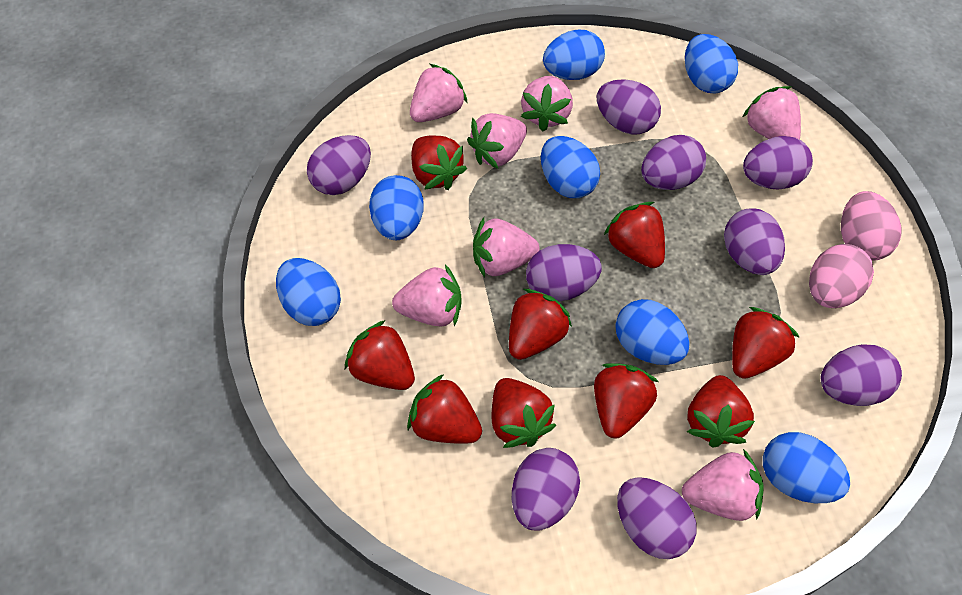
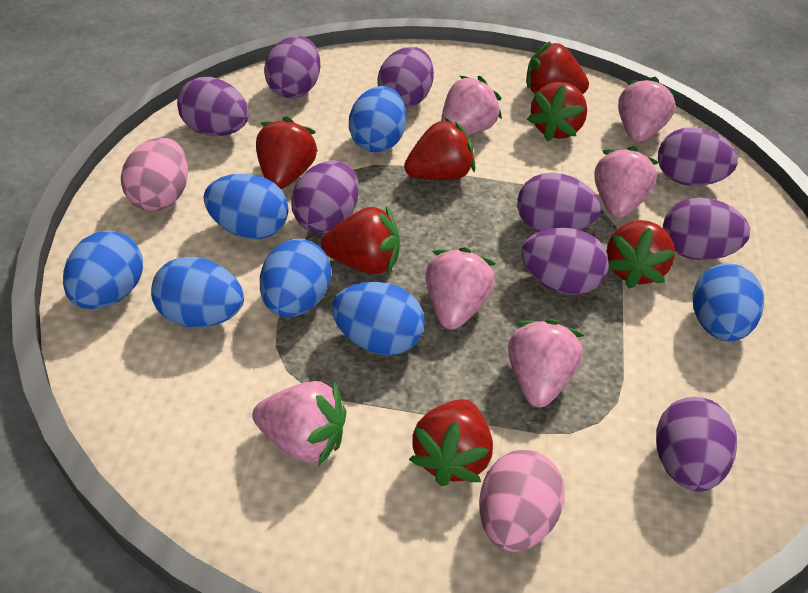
pink strawberry: 7 -> 6
red strawberry: 9 -> 7

